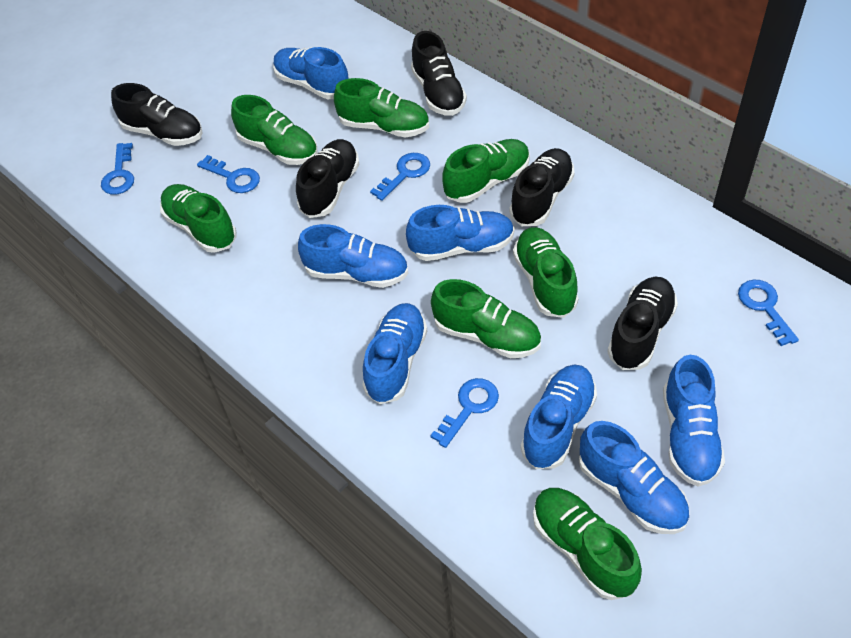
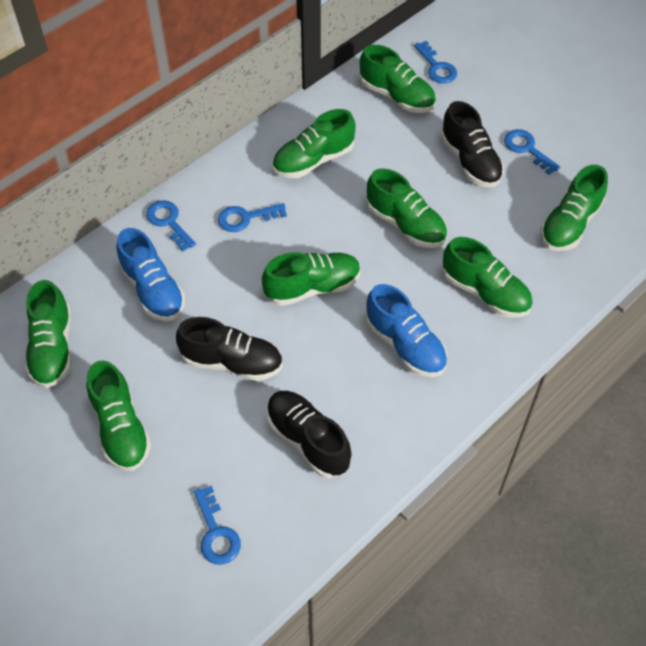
black shoe: 5 -> 3
blue shoe: 7 -> 2
green shoe: 7 -> 8

